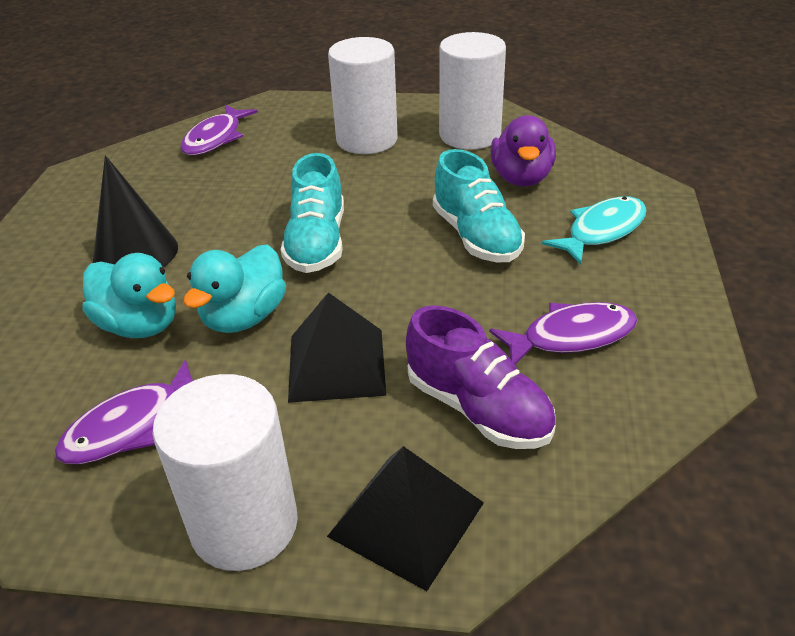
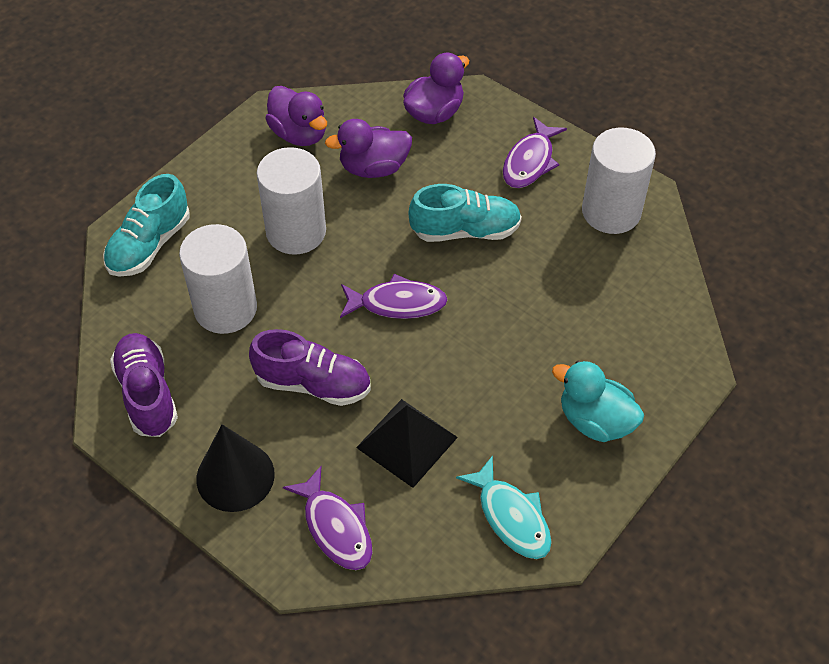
black pyramid: 2 -> 1
purple duck: 1 -> 3
purple shoe: 1 -> 2
turquoise duck: 2 -> 1

